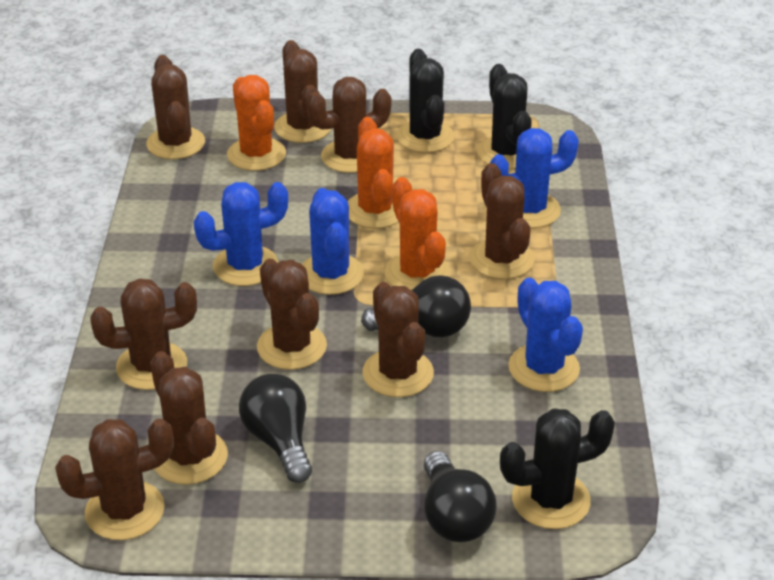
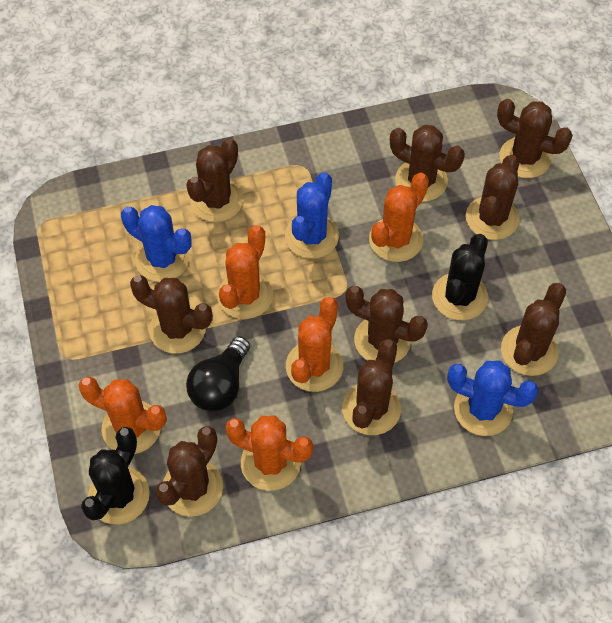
black cactus: 3 -> 2
black light bulb: 3 -> 1
blue cactus: 4 -> 3
orange cactus: 3 -> 5

